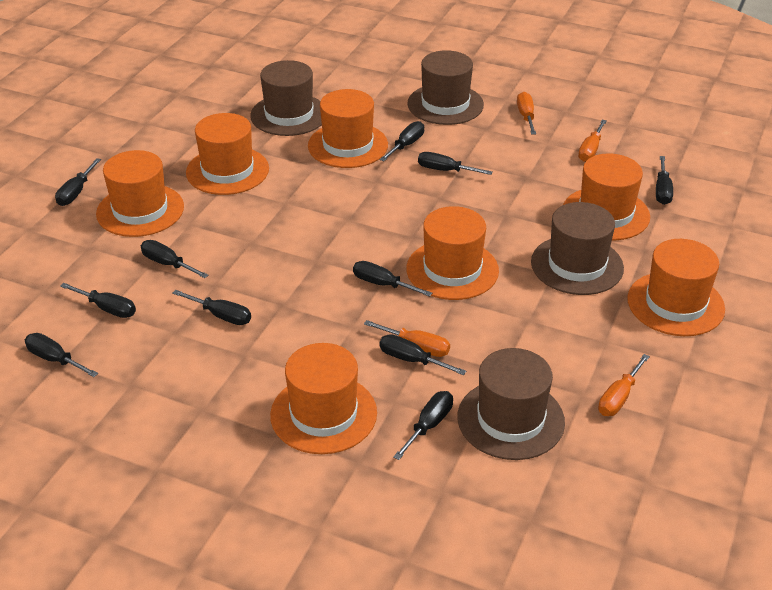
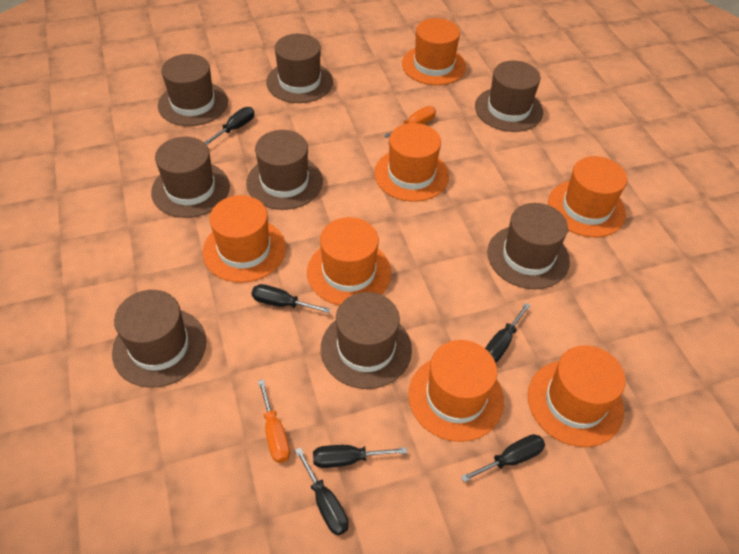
black screwdriver: 11 -> 6
brown hat: 4 -> 8
orange screwdriver: 4 -> 2

